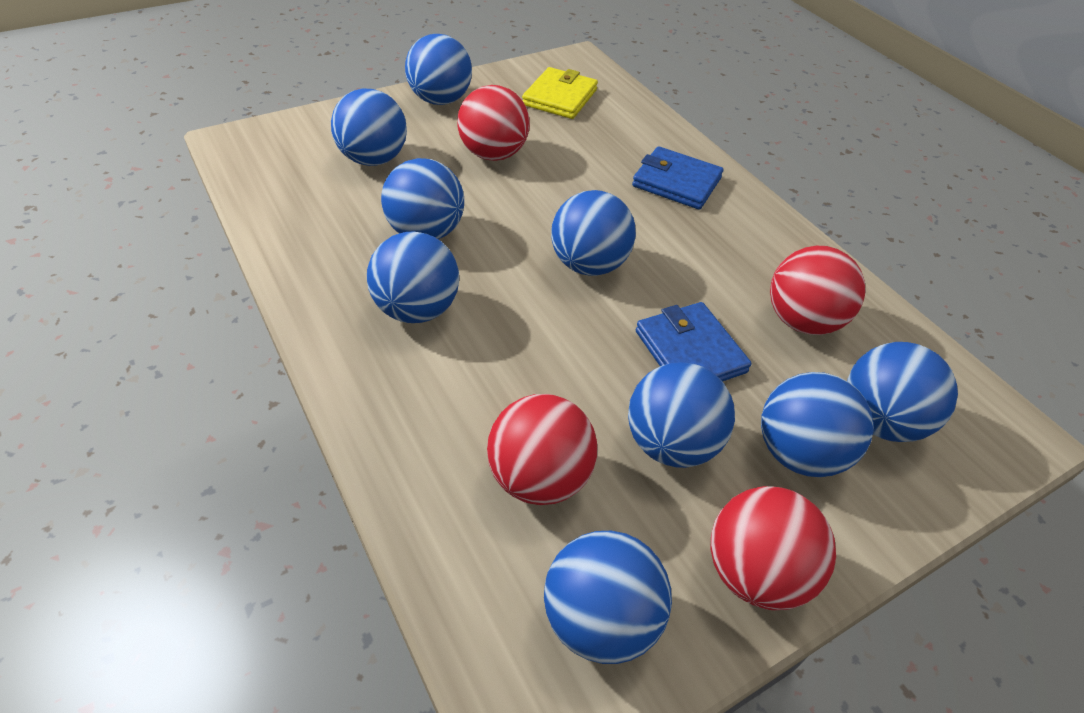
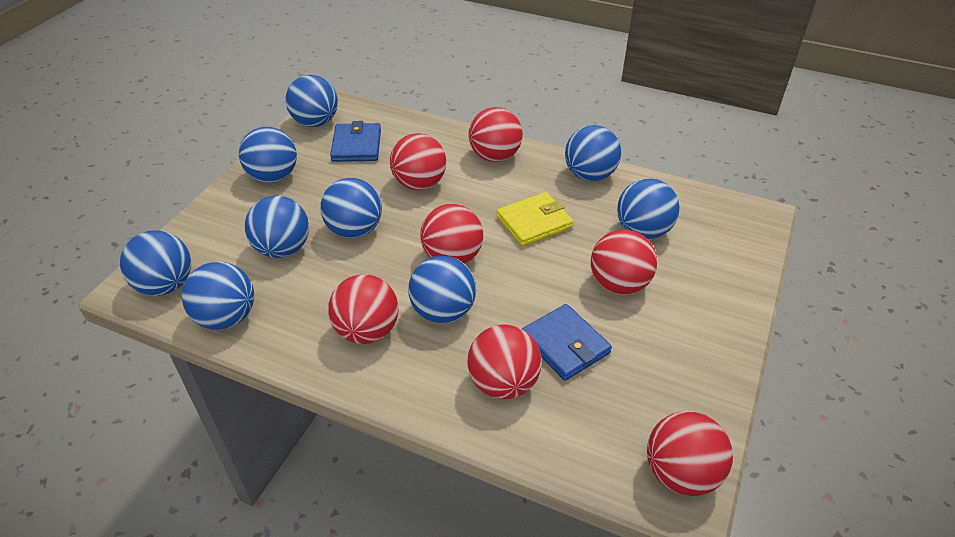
red ball: 4 -> 7

